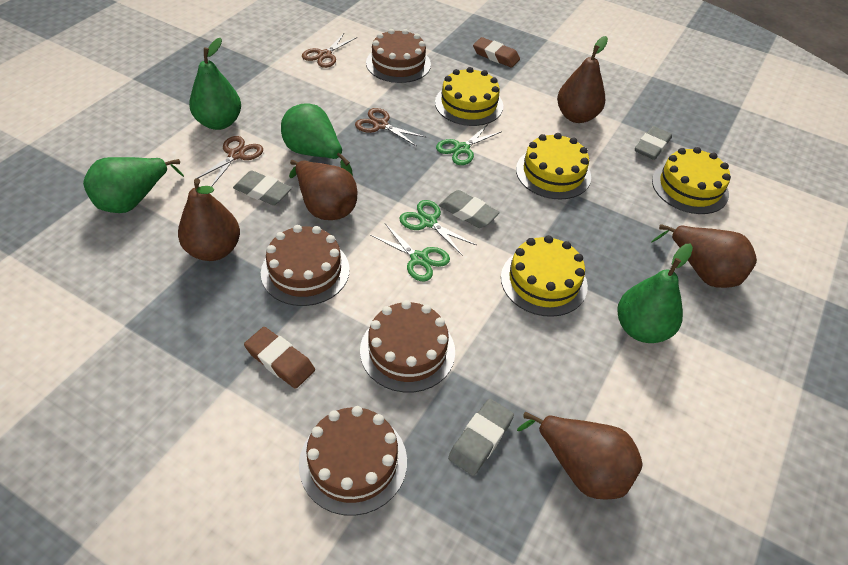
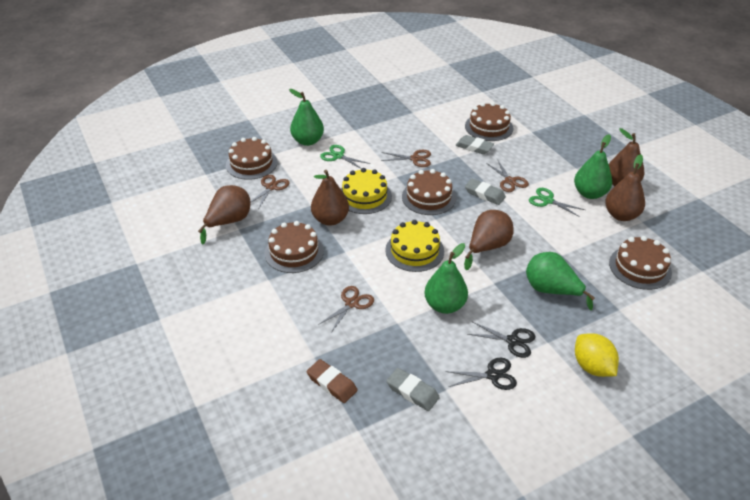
black scissors: 0 -> 2
brown cake: 4 -> 5
brown eraser: 2 -> 1
brown scissors: 3 -> 4
green scissors: 3 -> 2
grey eraser: 4 -> 3
yellow cake: 4 -> 2
yellow lemon: 0 -> 1

